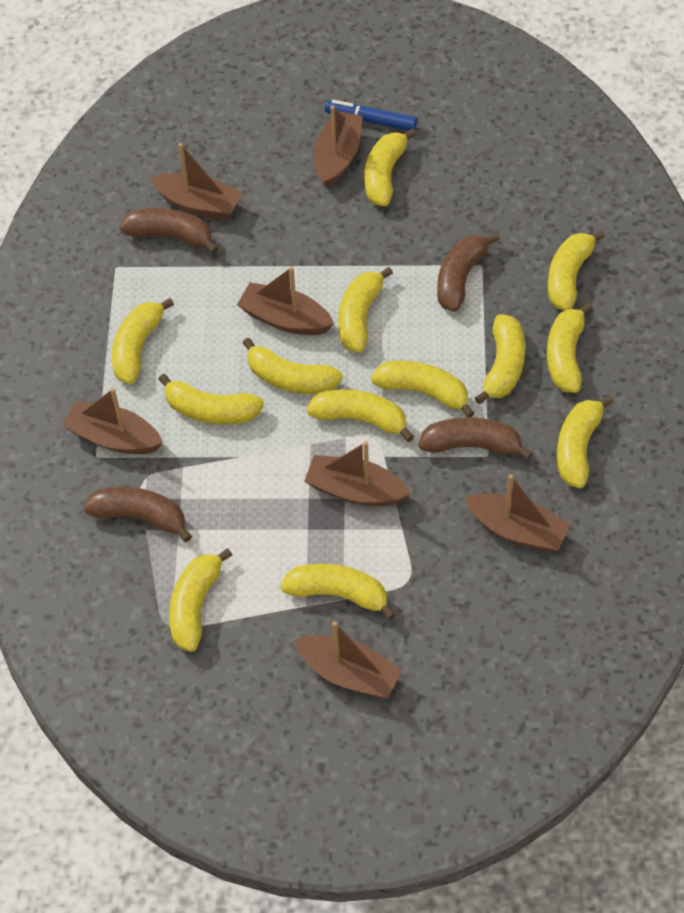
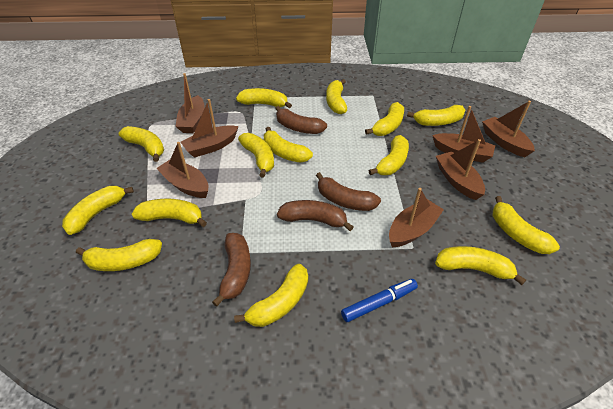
yellow banana: 13 -> 14

